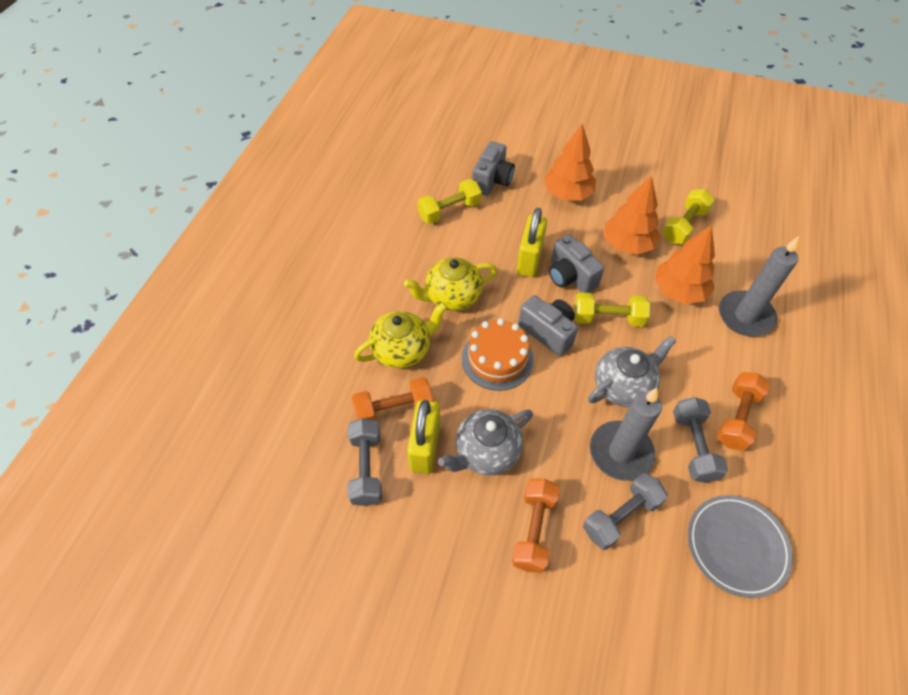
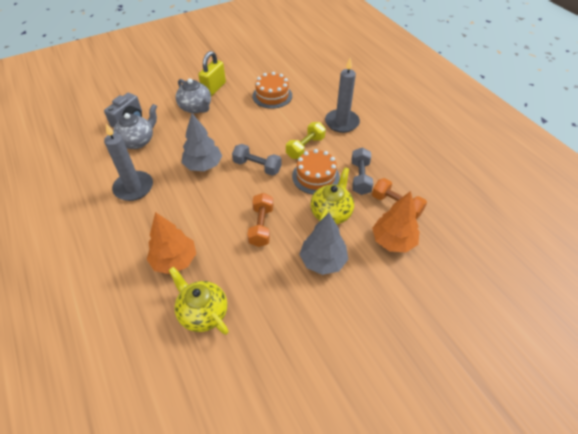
grey camera: 3 -> 1
grey dumbbell: 3 -> 2
grey plate: 1 -> 0
grey tree: 0 -> 2
orange cake: 1 -> 2
orange dumbbell: 3 -> 2
orange tree: 3 -> 2
yellow dumbbell: 3 -> 1
yellow padlock: 2 -> 1

